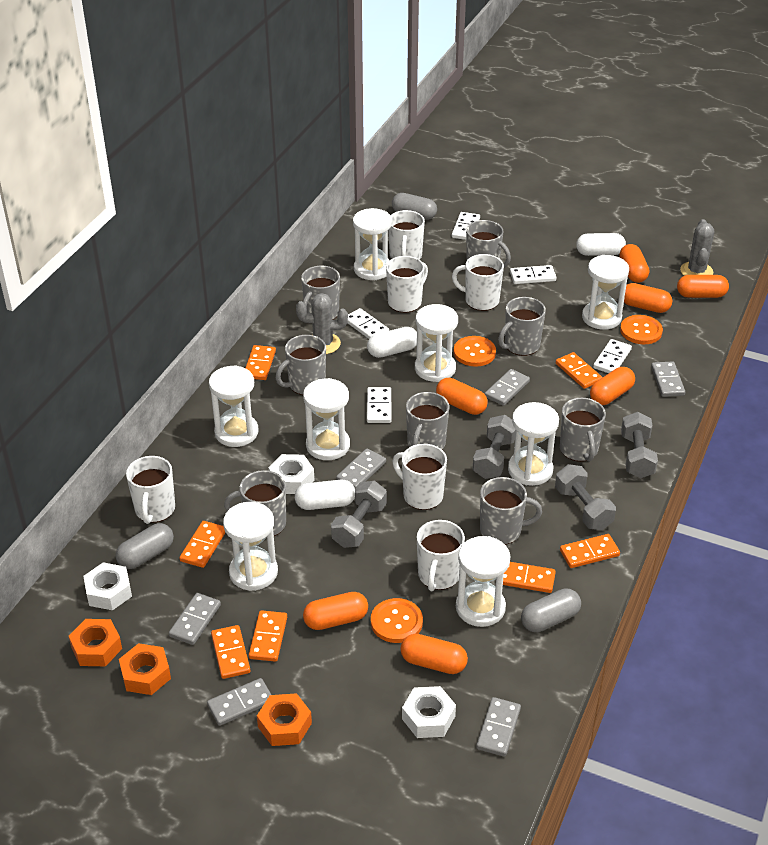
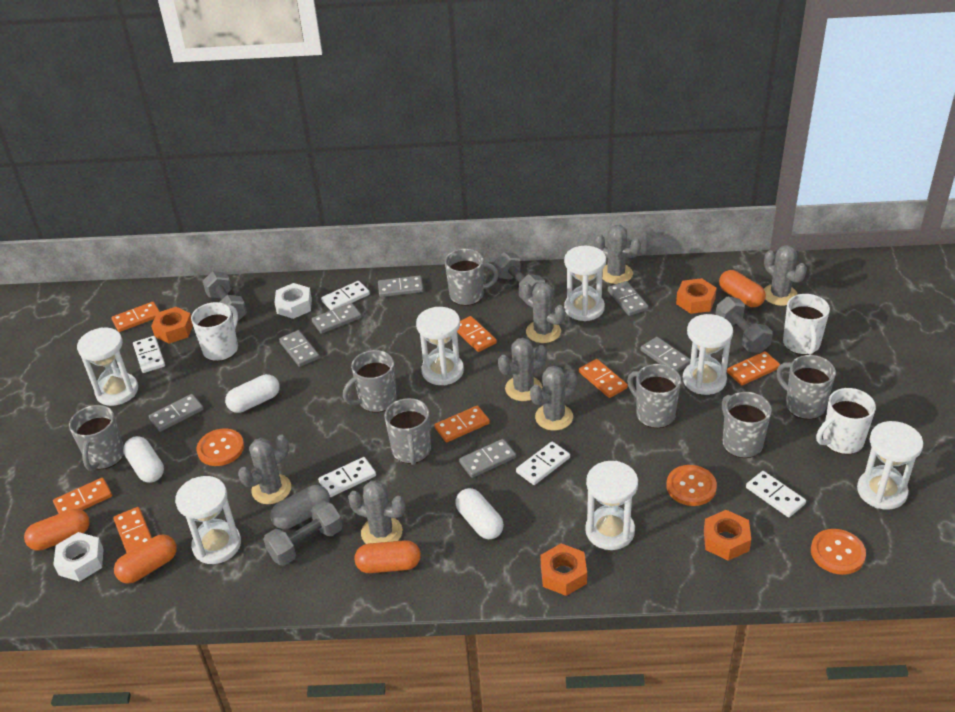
grey cactus: 2 -> 7
grey capsule: 3 -> 1
grey domino: 6 -> 7
grey mug: 8 -> 7
orange capsule: 7 -> 4
orange nut: 3 -> 4
white hourglass: 8 -> 7
white mug: 6 -> 3
white nut: 3 -> 2

